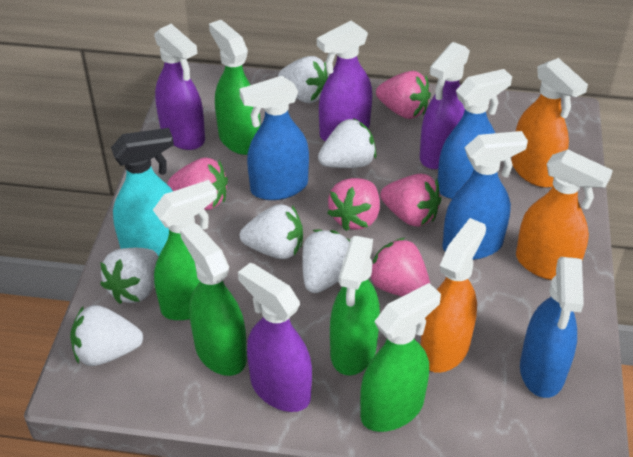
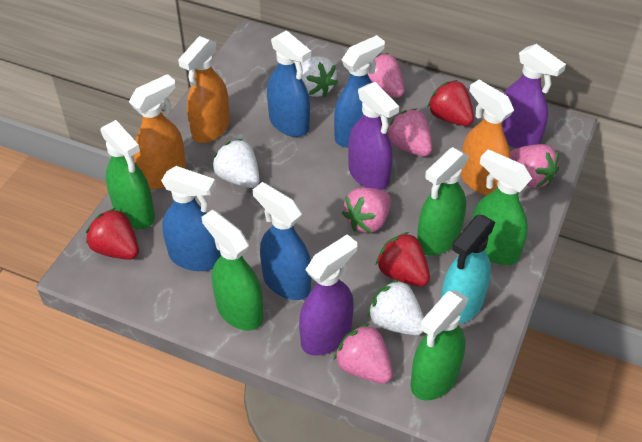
purple spray bottle: 4 -> 3
red strawberry: 0 -> 3
white strawberry: 6 -> 3

